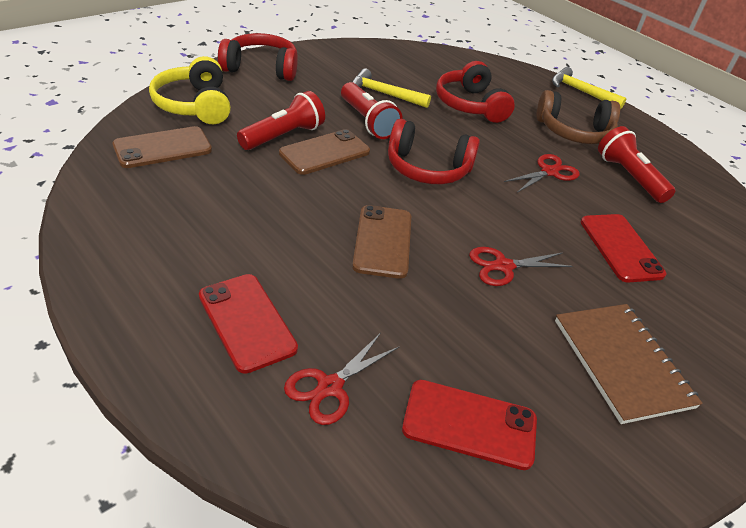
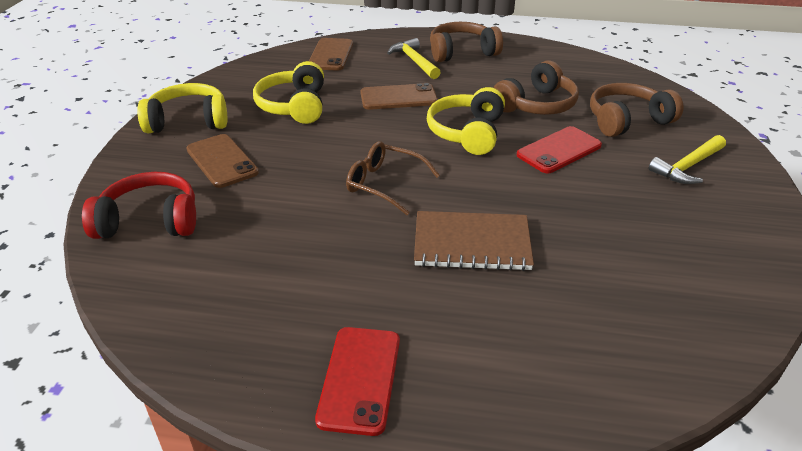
brown glasses: 0 -> 1
brown headphones: 1 -> 3
red flashlight: 3 -> 0
red headphones: 3 -> 1
red phone: 3 -> 2
red scissors: 3 -> 0
yellow headphones: 1 -> 3

